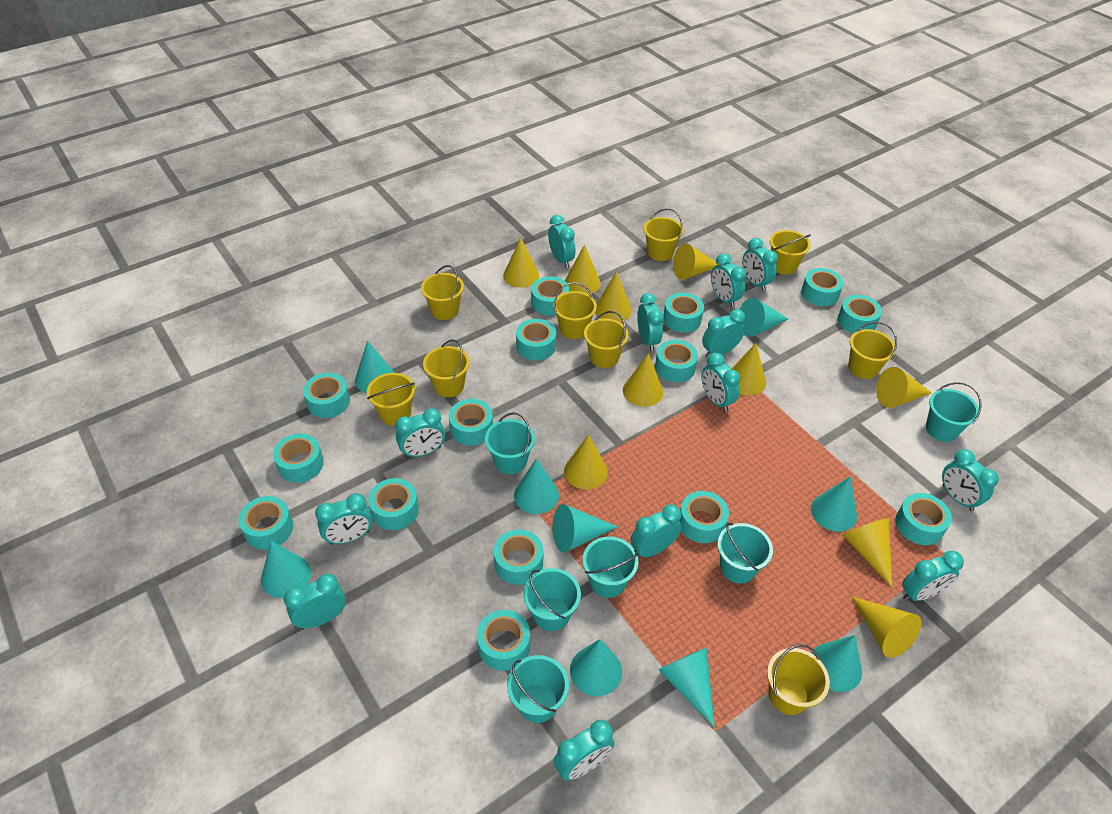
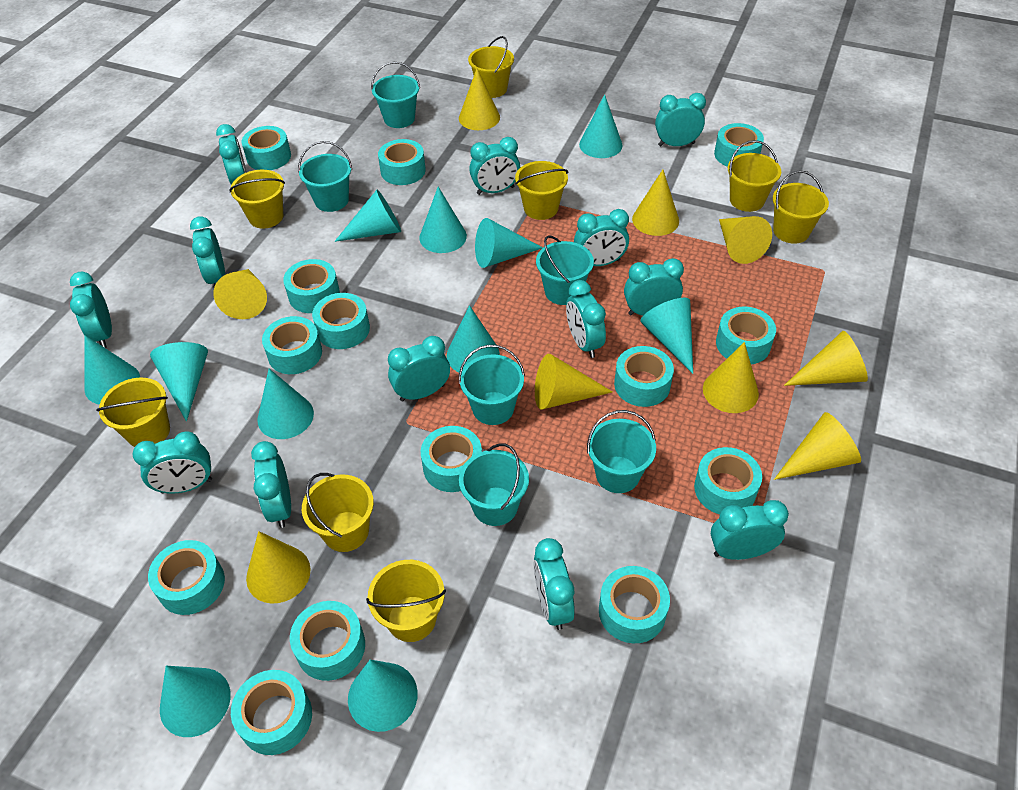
turquoise cone: 9 -> 11
turquoise tape: 15 -> 14
yellow bucket: 9 -> 8
yellow cone: 10 -> 9

